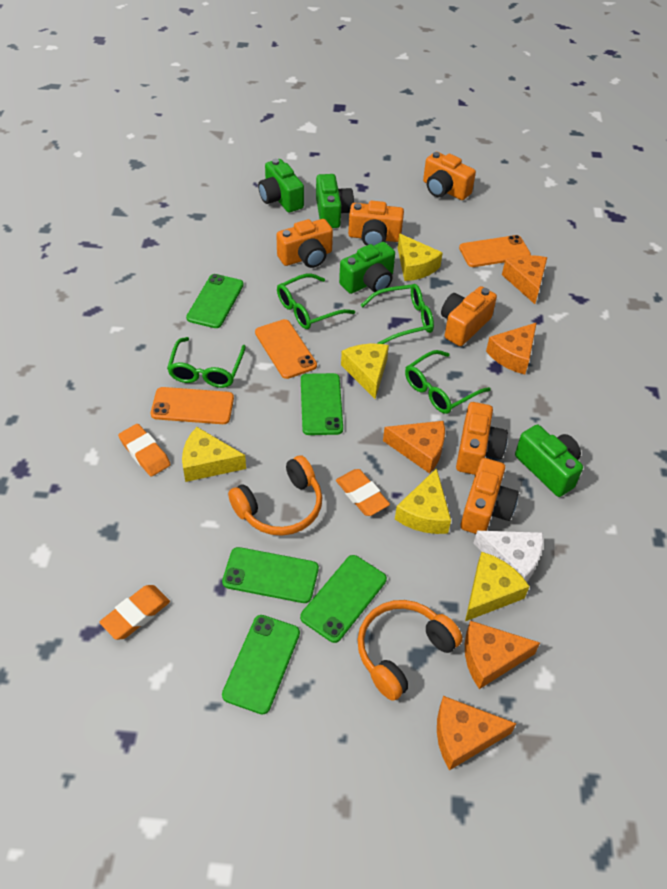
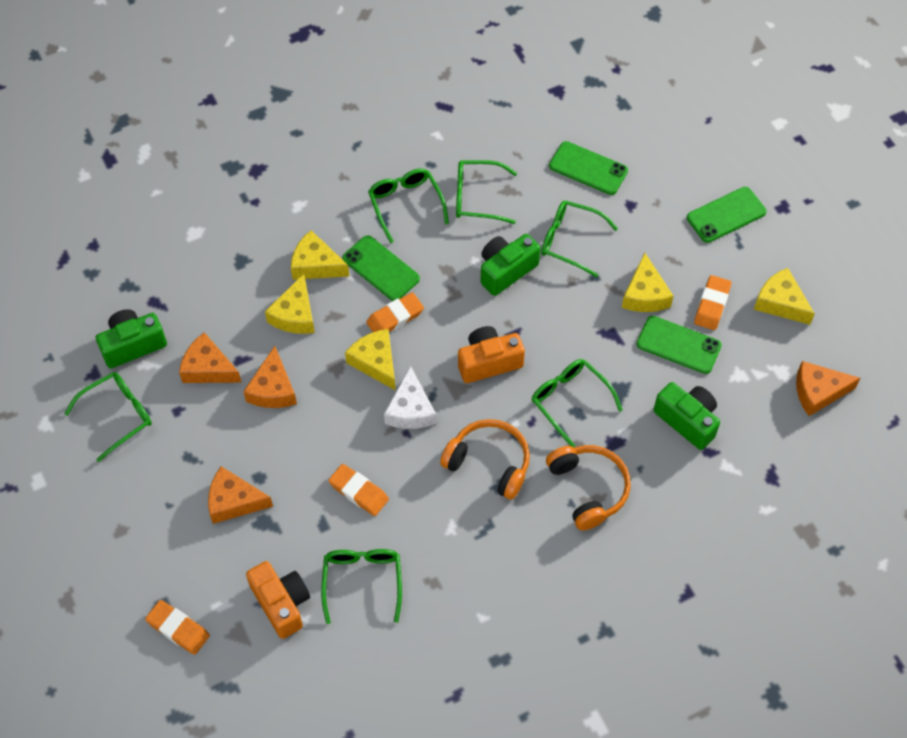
green camera: 4 -> 3
green glasses: 4 -> 6
green phone: 5 -> 4
orange camera: 6 -> 2
orange cheese: 5 -> 4
orange eraser: 3 -> 4
orange phone: 3 -> 0

